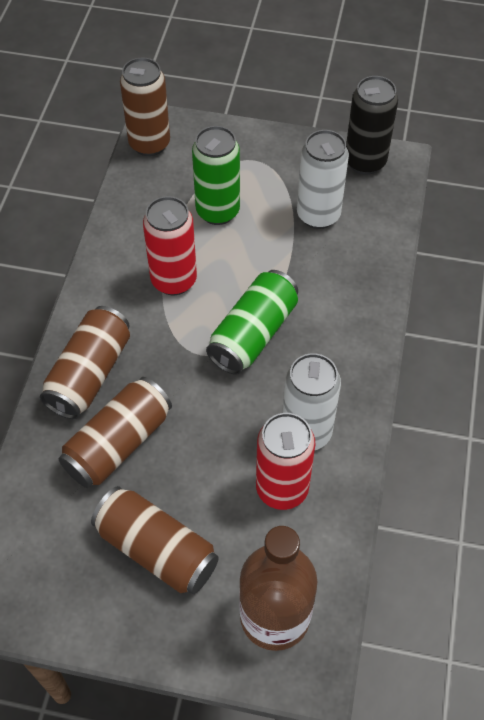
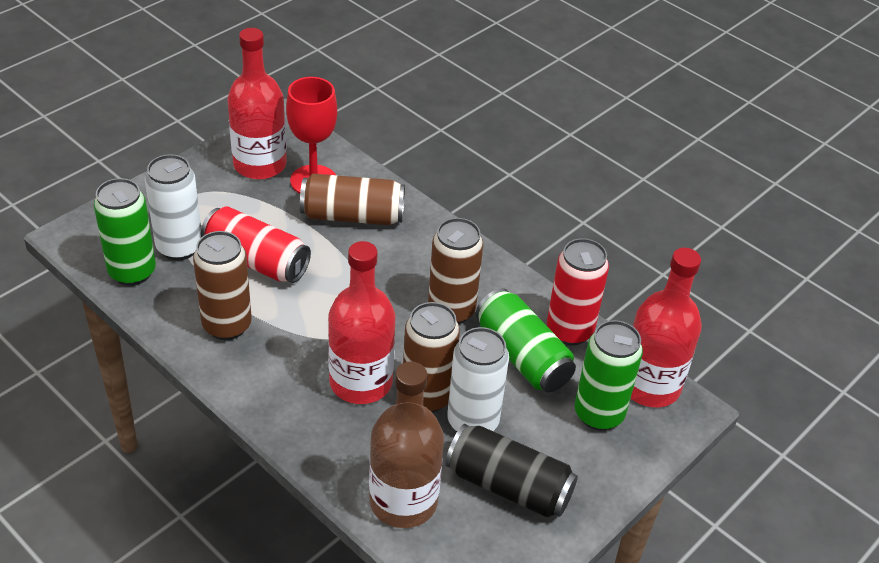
green can: 2 -> 3
red bottle: 0 -> 3
red goblet: 0 -> 1

